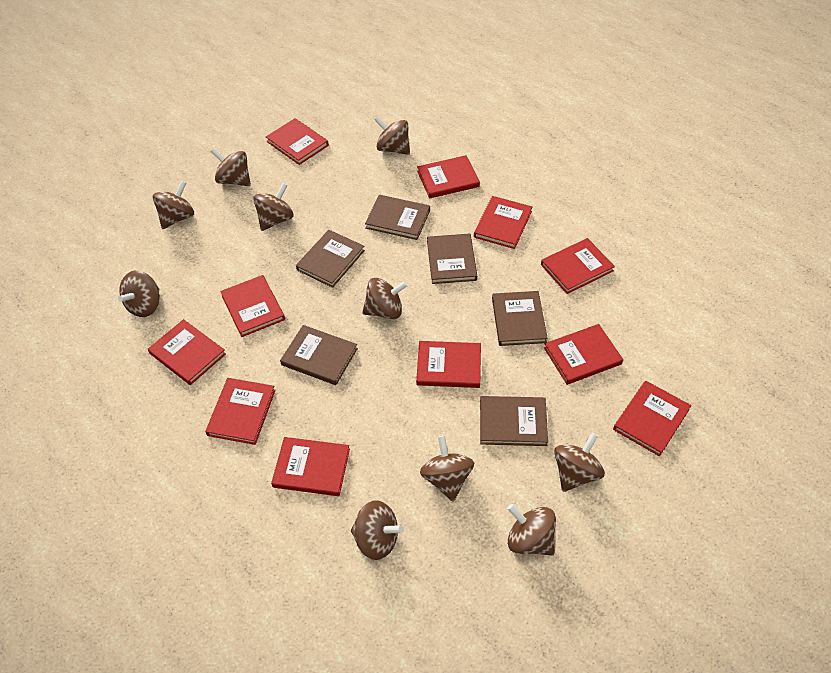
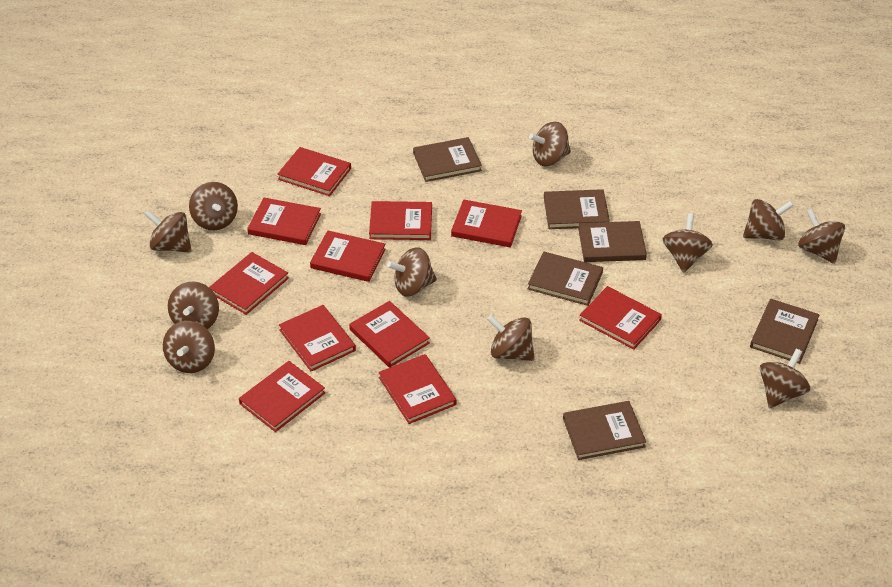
brown spinning top: 10 -> 11

